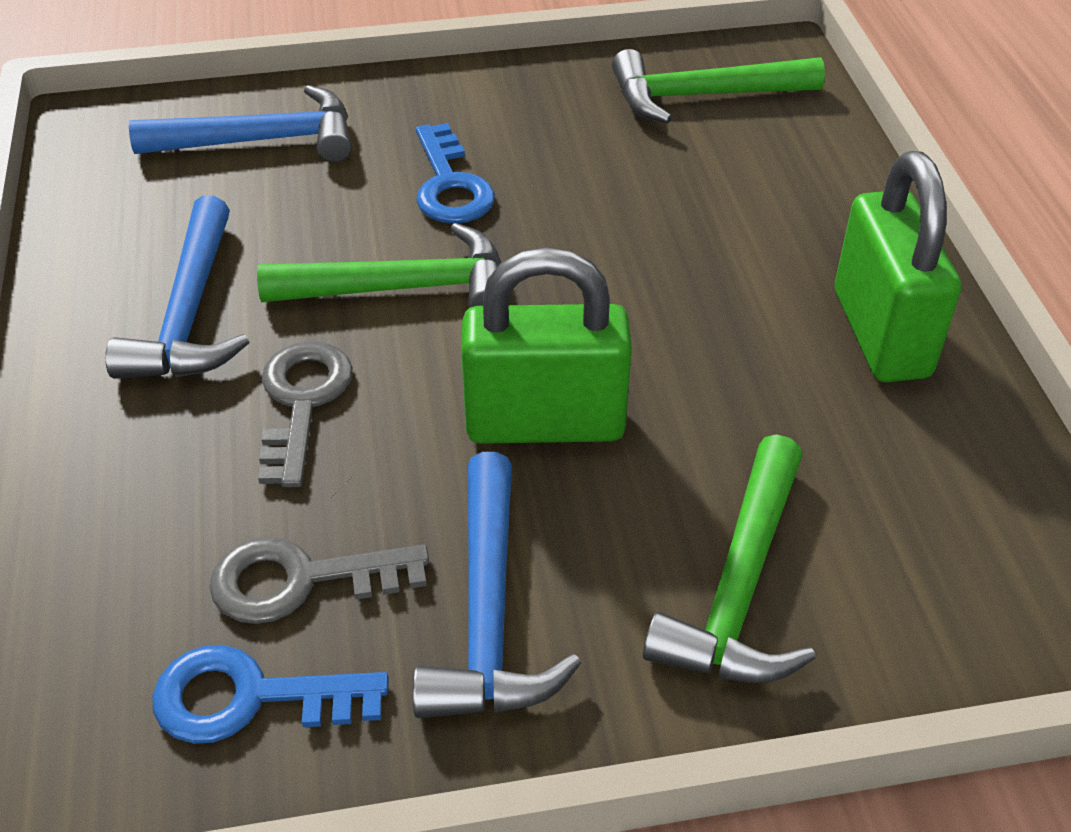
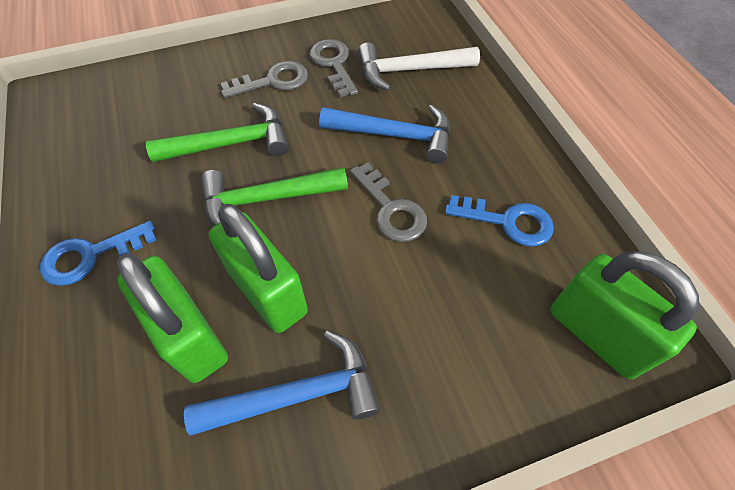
blue hammer: 3 -> 2
green hammer: 3 -> 2
green padlock: 2 -> 3
grey key: 2 -> 3
white hammer: 0 -> 1

